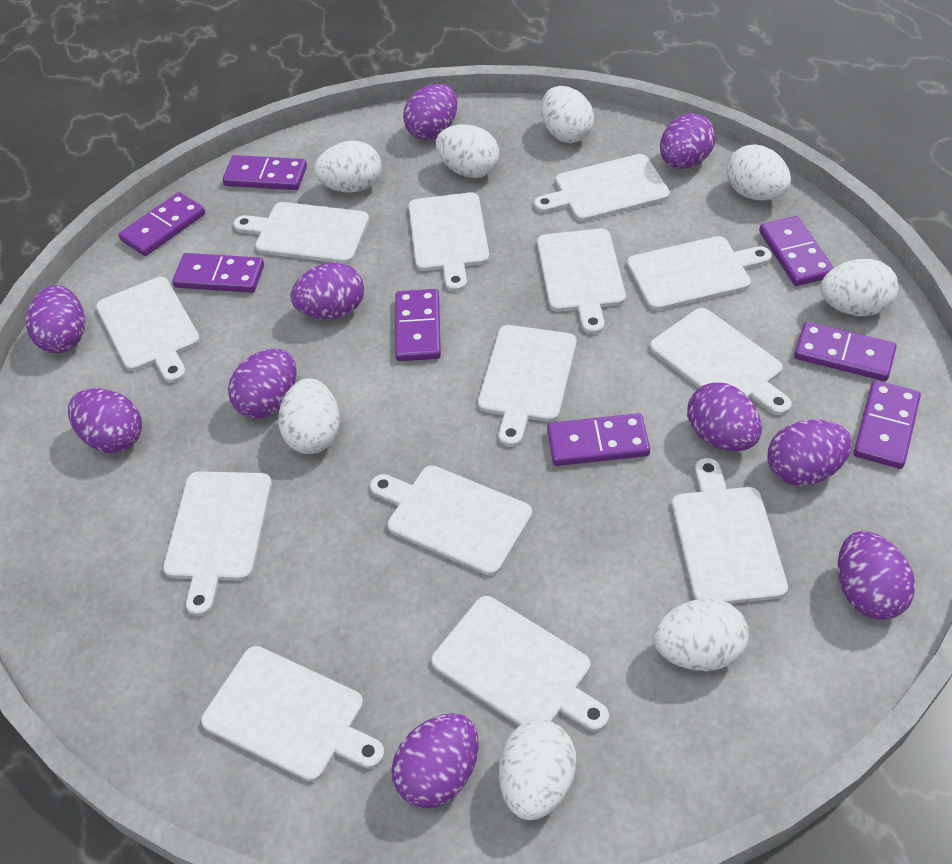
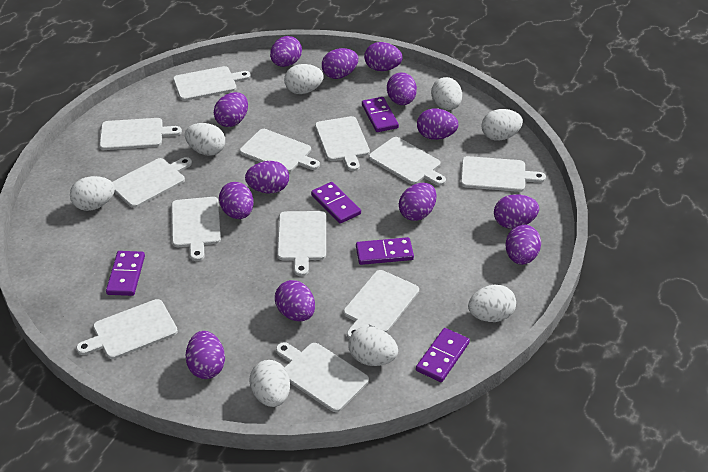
purple domino: 8 -> 5
purple egg: 10 -> 13
white cutting board: 13 -> 12

